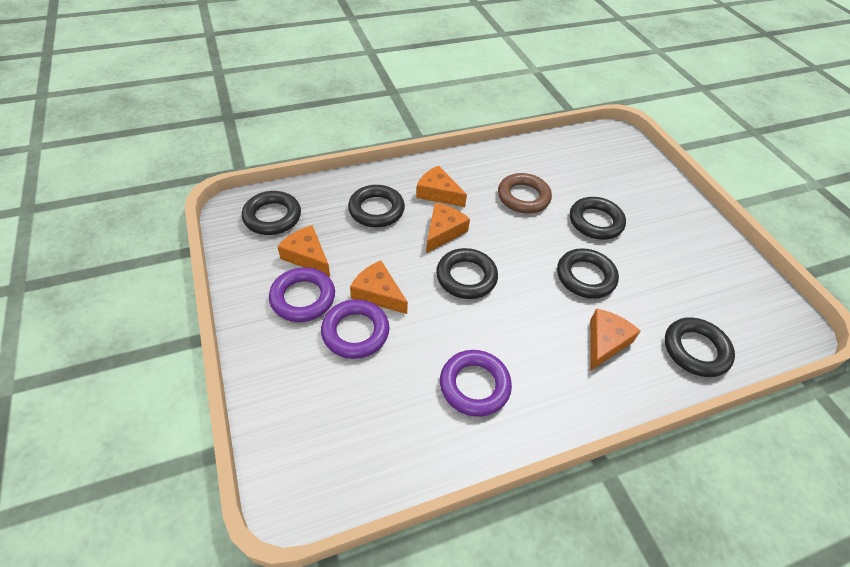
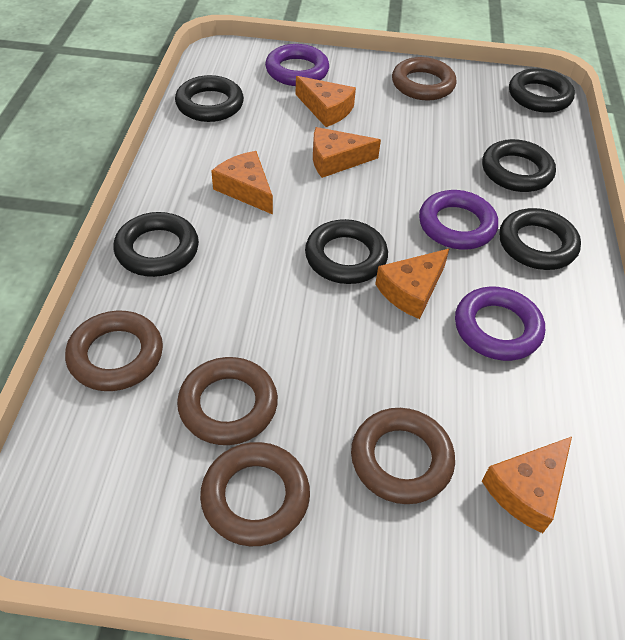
brown ring: 1 -> 5

